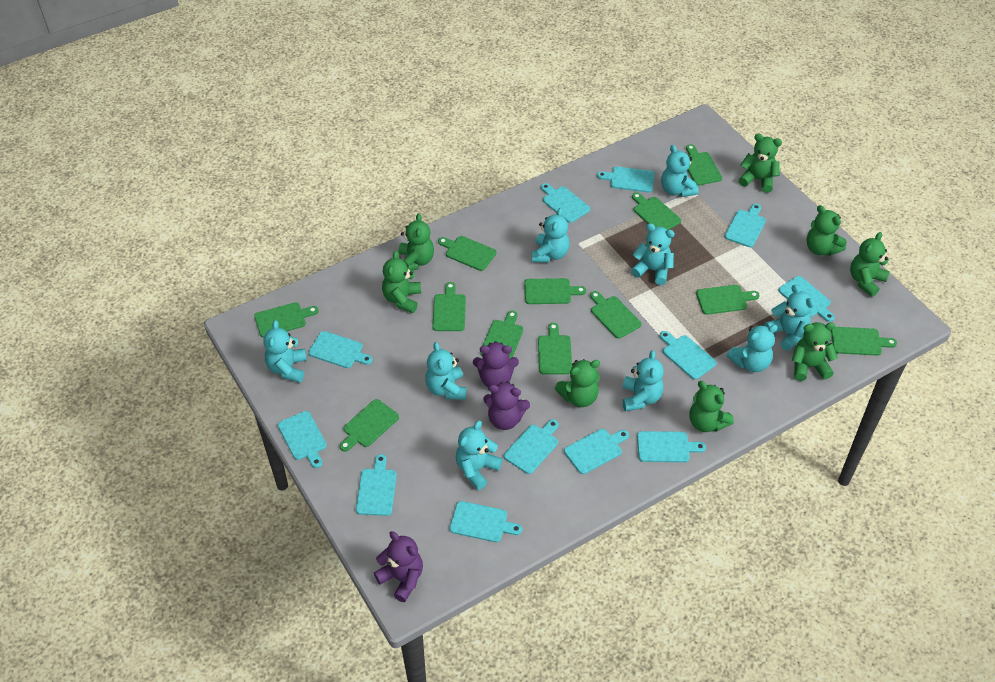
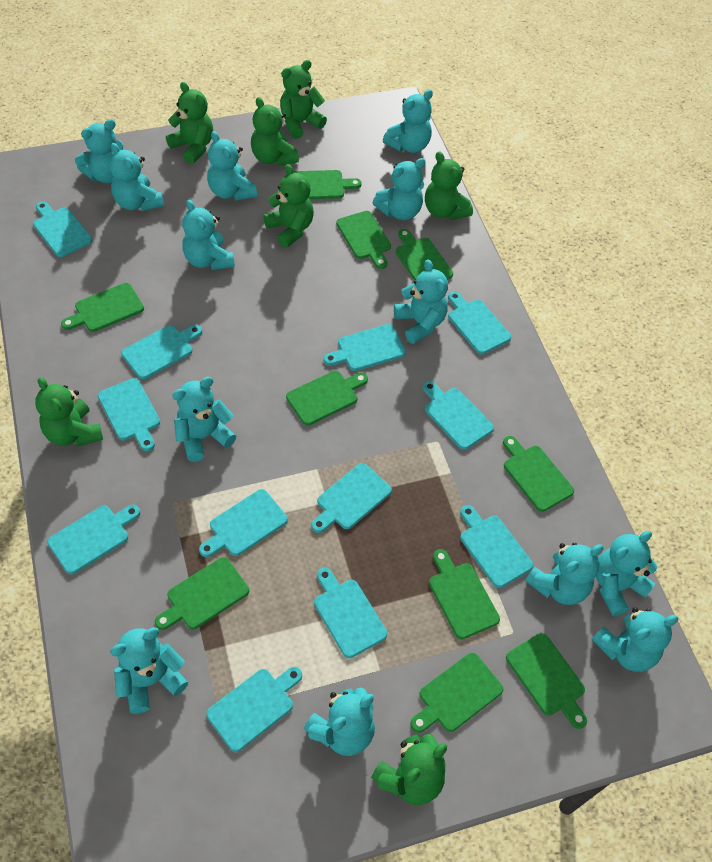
green cutting board: 12 -> 10
green teddy bear: 8 -> 7
purple teddy bear: 3 -> 0
turquoise teddy bear: 9 -> 13

